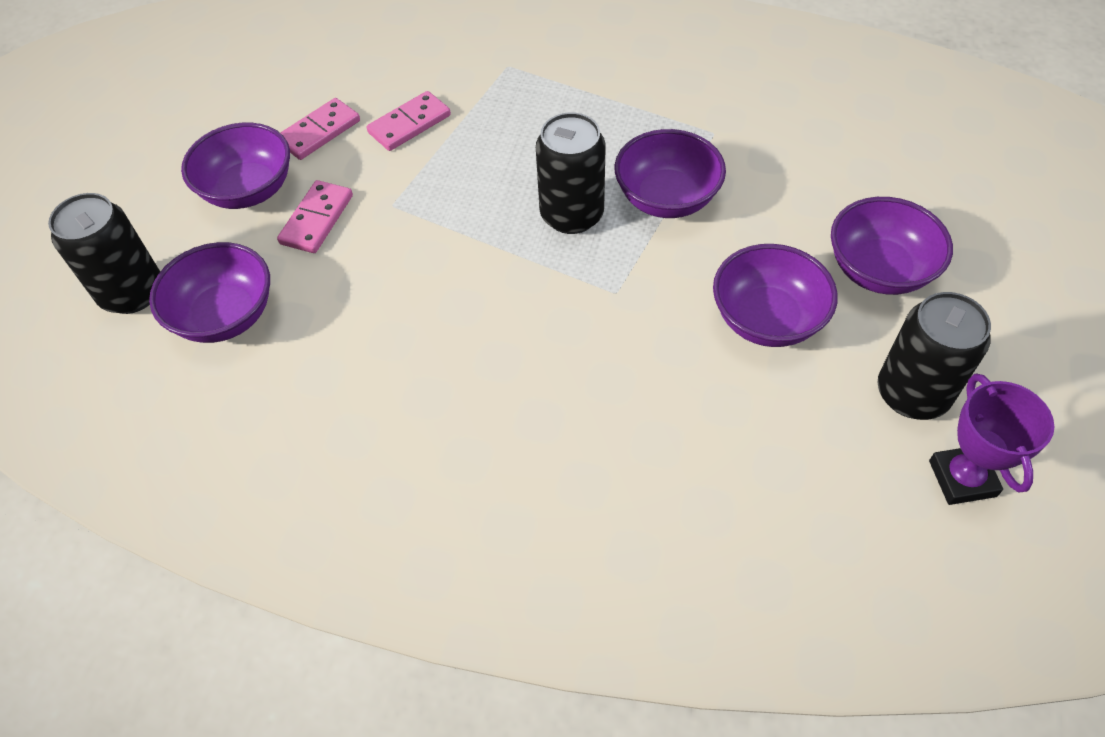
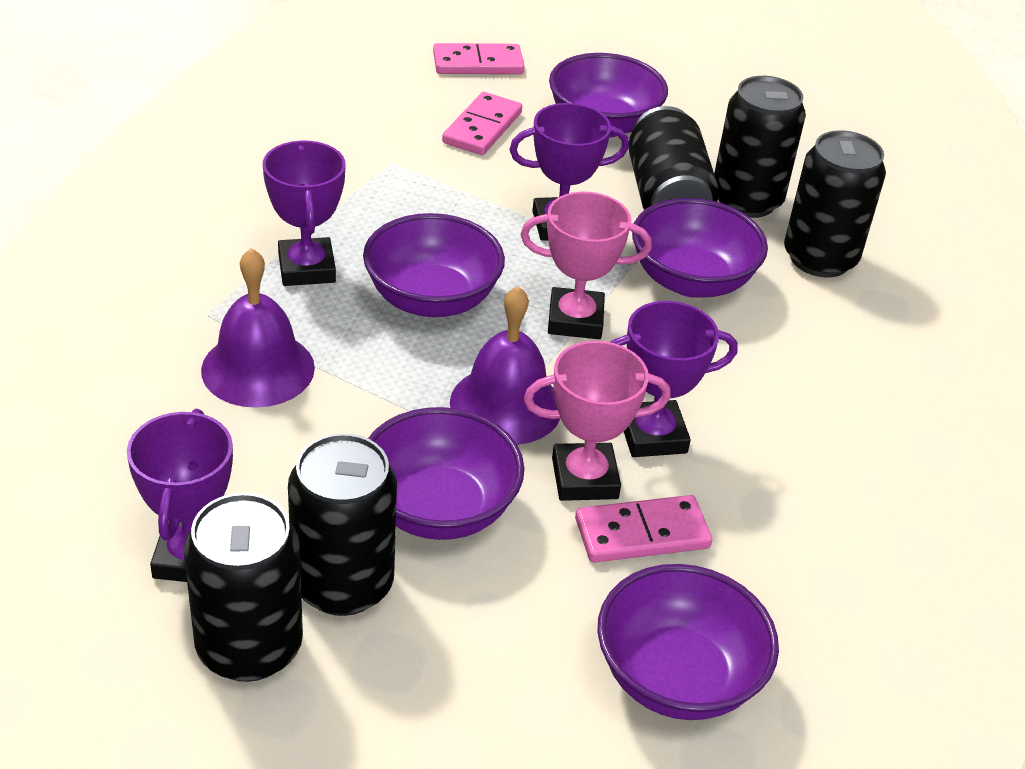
black can: 3 -> 5
pink trophy: 0 -> 2
purple bell: 0 -> 2
purple trophy: 1 -> 4

